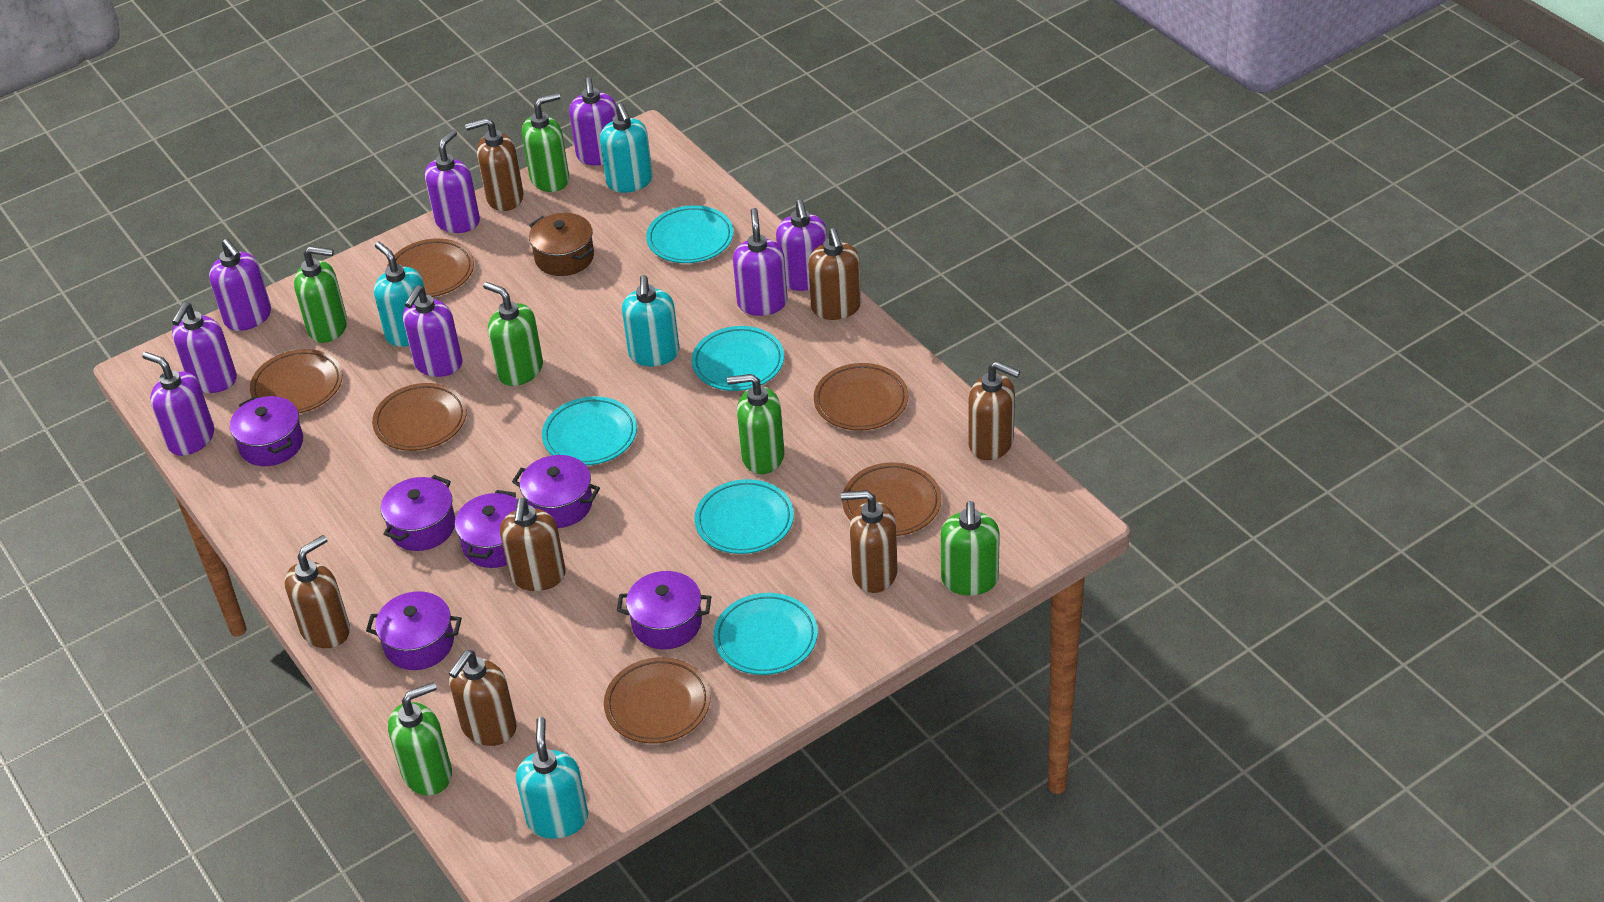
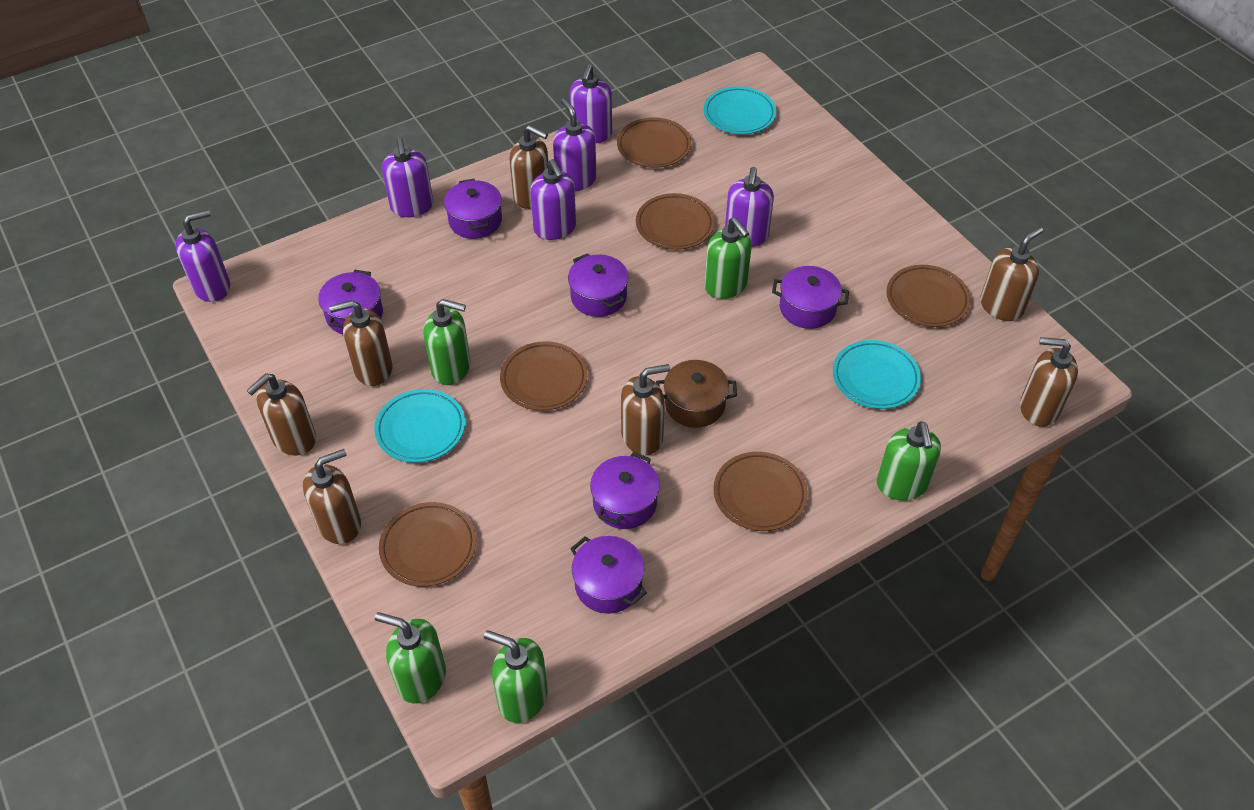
green soap dispenser: 6 -> 5
purple soap dispenser: 8 -> 6
turquoise plate: 5 -> 3
turquoise soap dispenser: 4 -> 0

